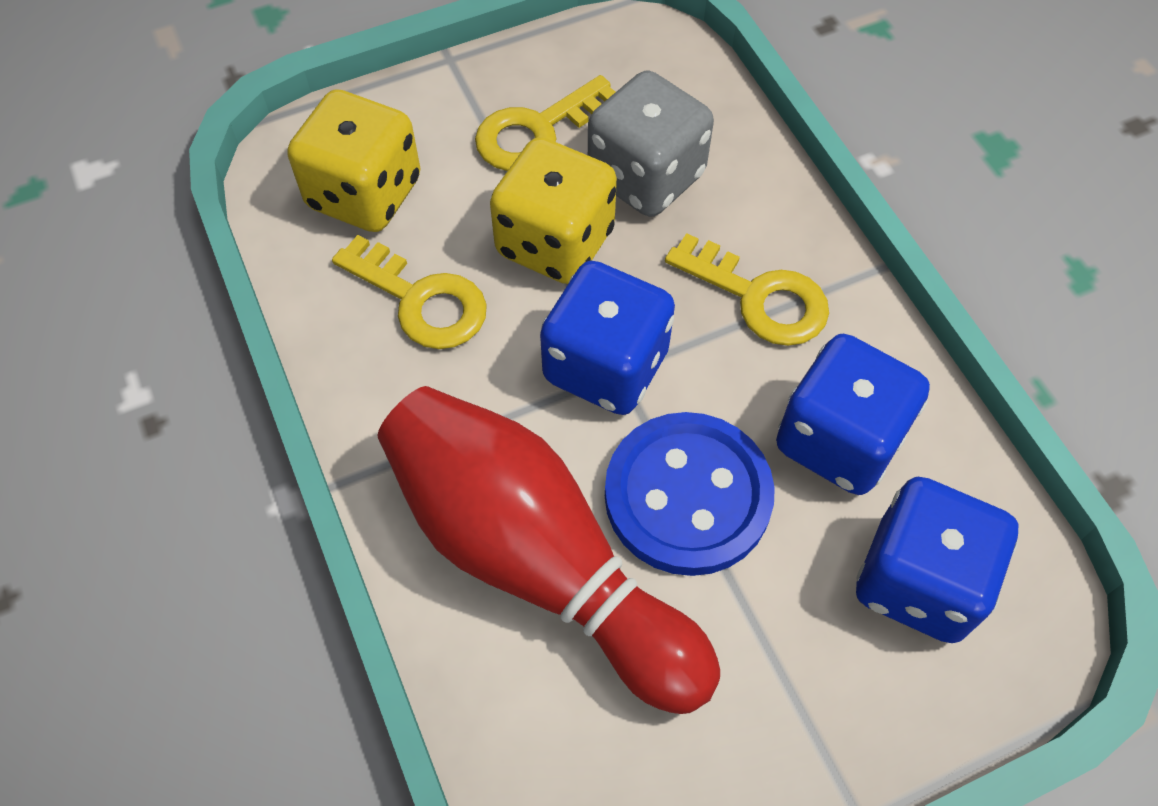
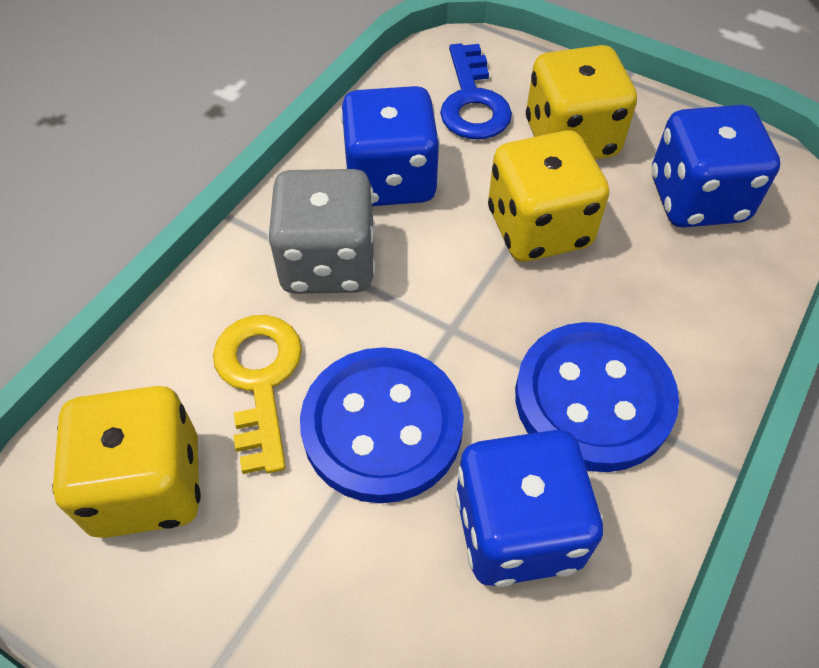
blue button: 1 -> 2
blue key: 0 -> 1
red bowling pin: 1 -> 0
yellow dice: 2 -> 3
yellow key: 3 -> 1

